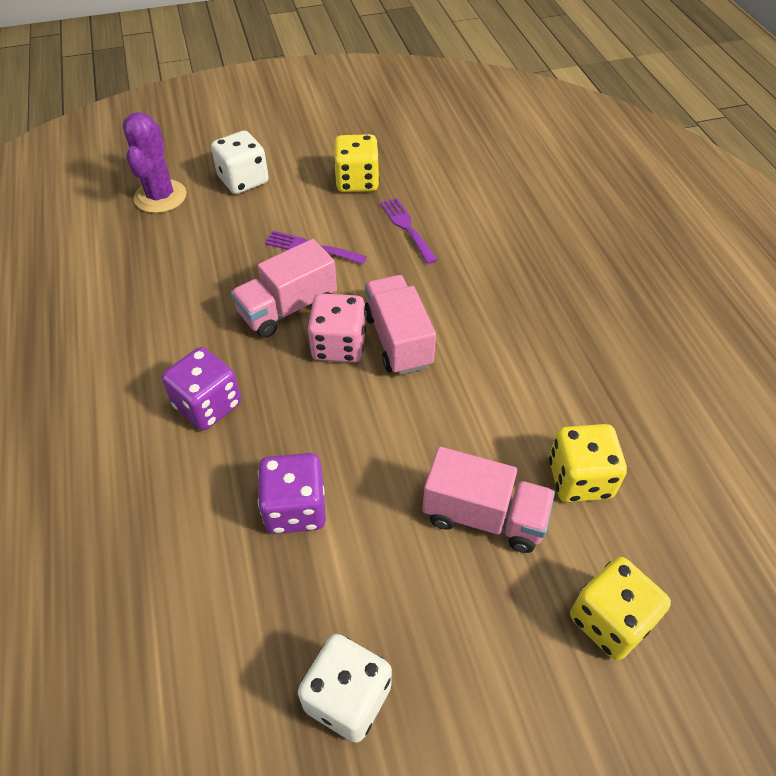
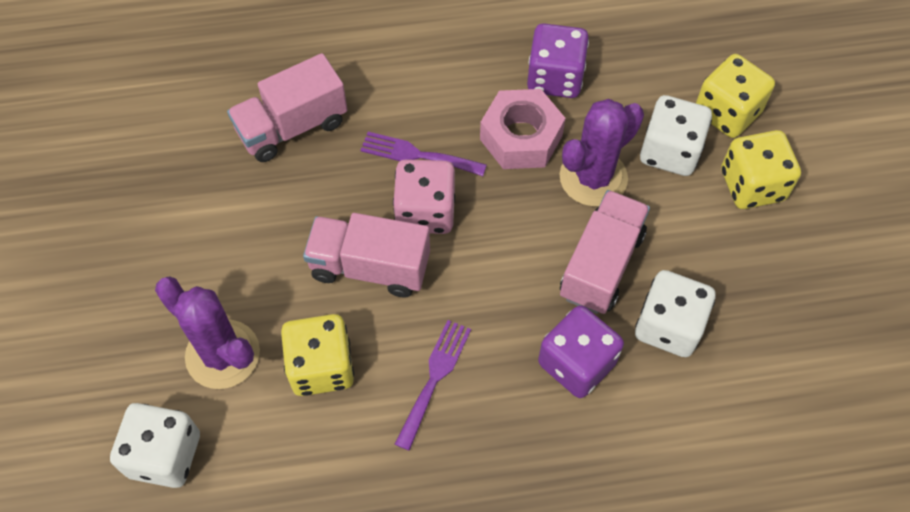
pink nut: 0 -> 1
purple cactus: 1 -> 2
white dice: 2 -> 3

